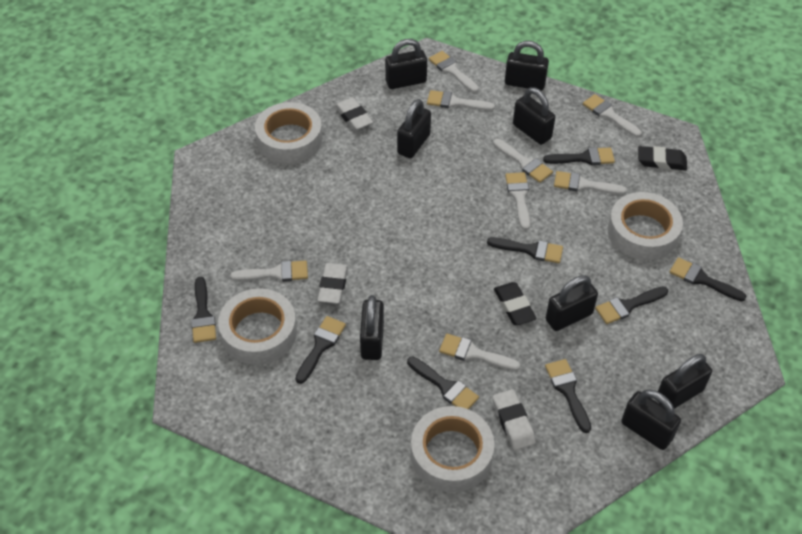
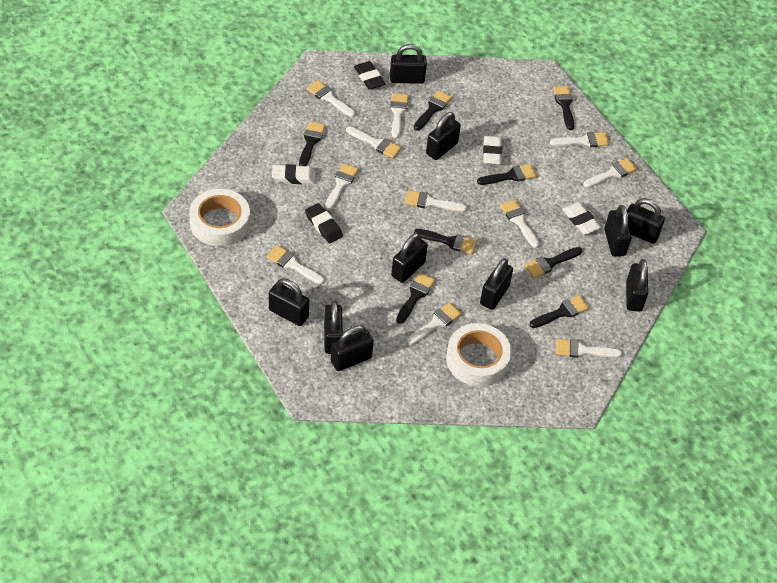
black padlock: 8 -> 10
white brush: 8 -> 11
white tape: 4 -> 2

